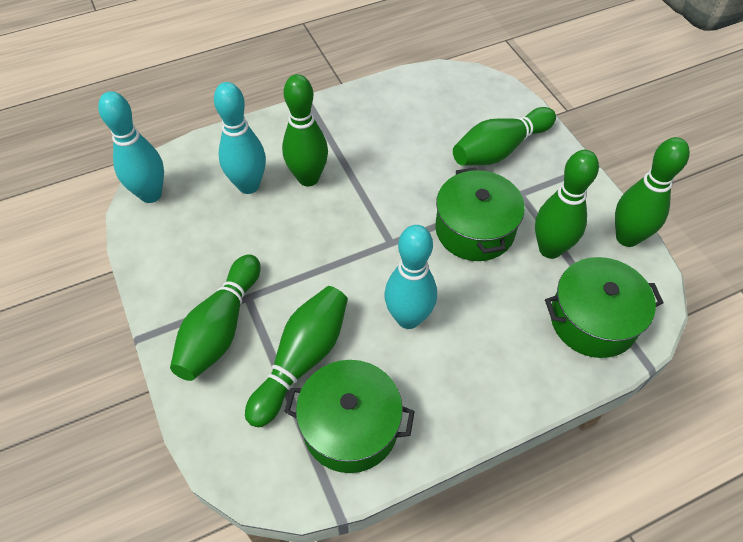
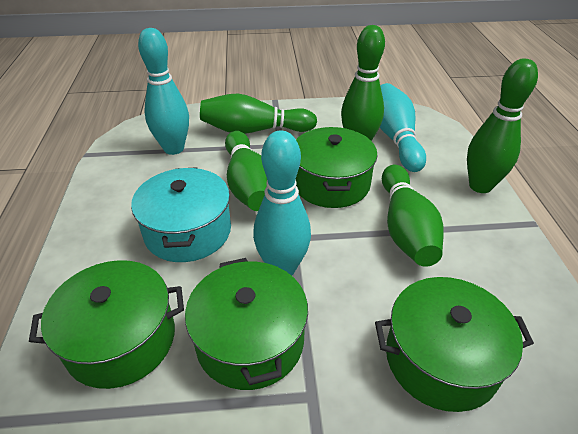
green bowling pin: 6 -> 5
green pot: 3 -> 4
turquoise pot: 0 -> 1

